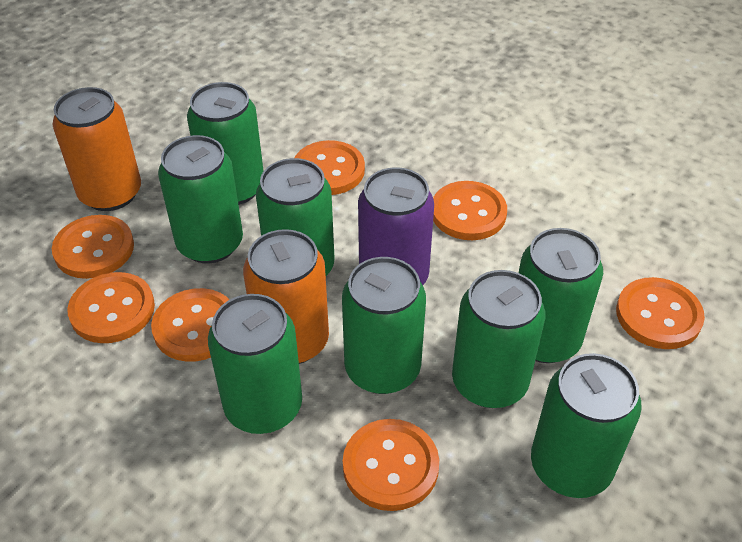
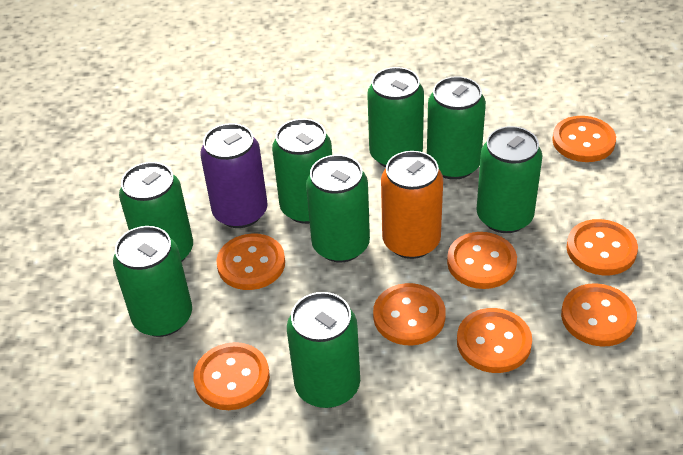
orange button: 7 -> 8
orange can: 2 -> 1

